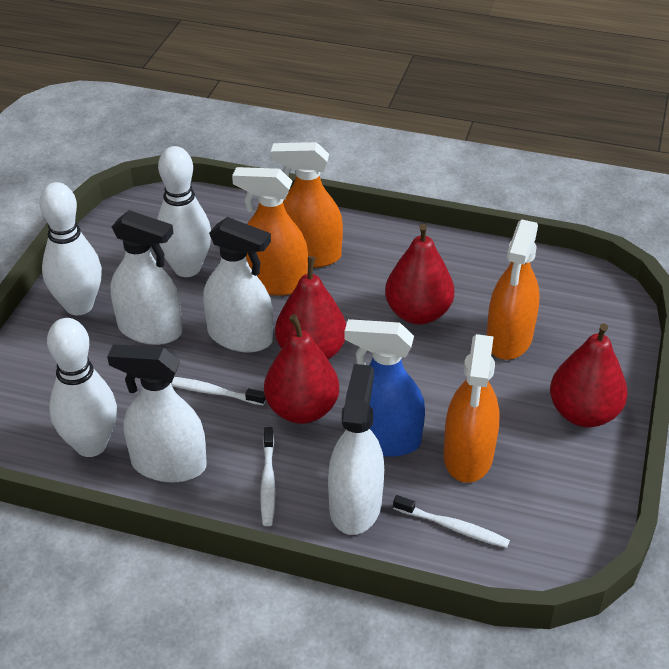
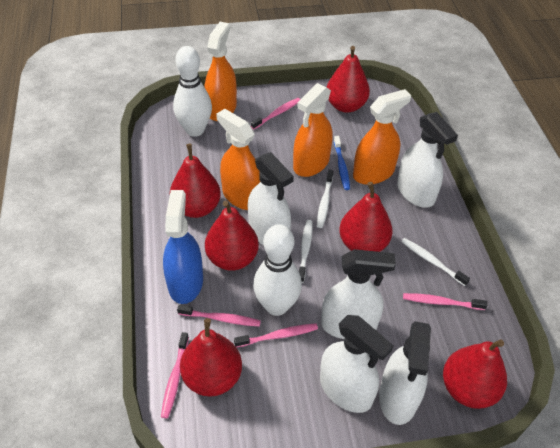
blue toothbrush: 0 -> 1
pink toothbrush: 0 -> 5
red pear: 4 -> 6
white bowling pin: 3 -> 2
white spray bottle: 4 -> 5

